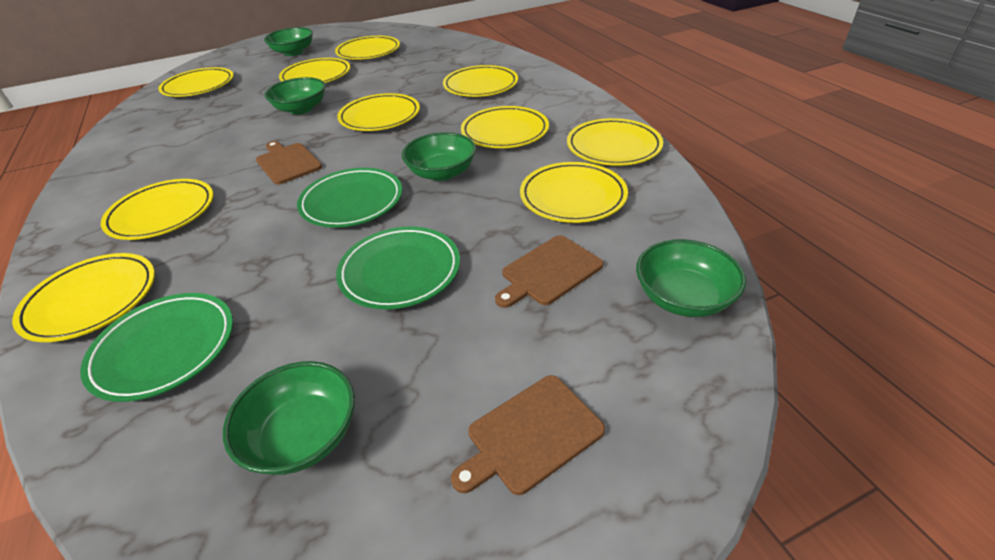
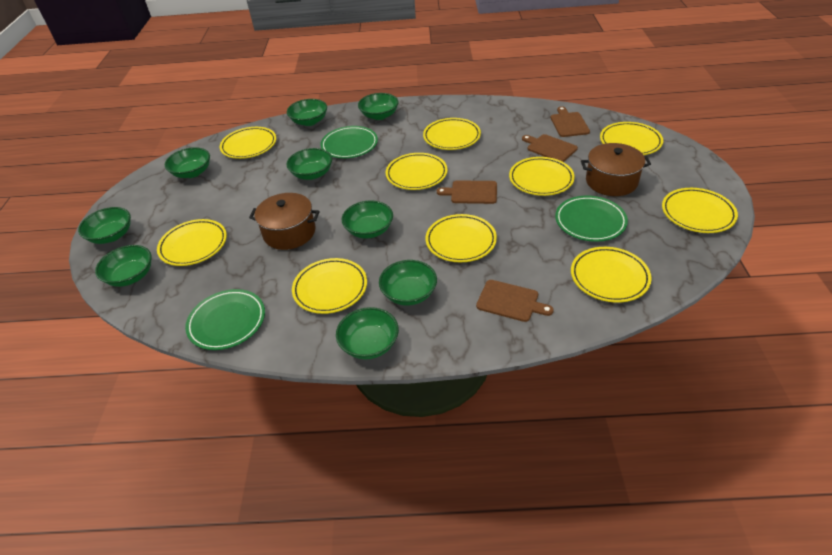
brown cutting board: 3 -> 4
brown pot: 0 -> 2
green bowl: 5 -> 9

